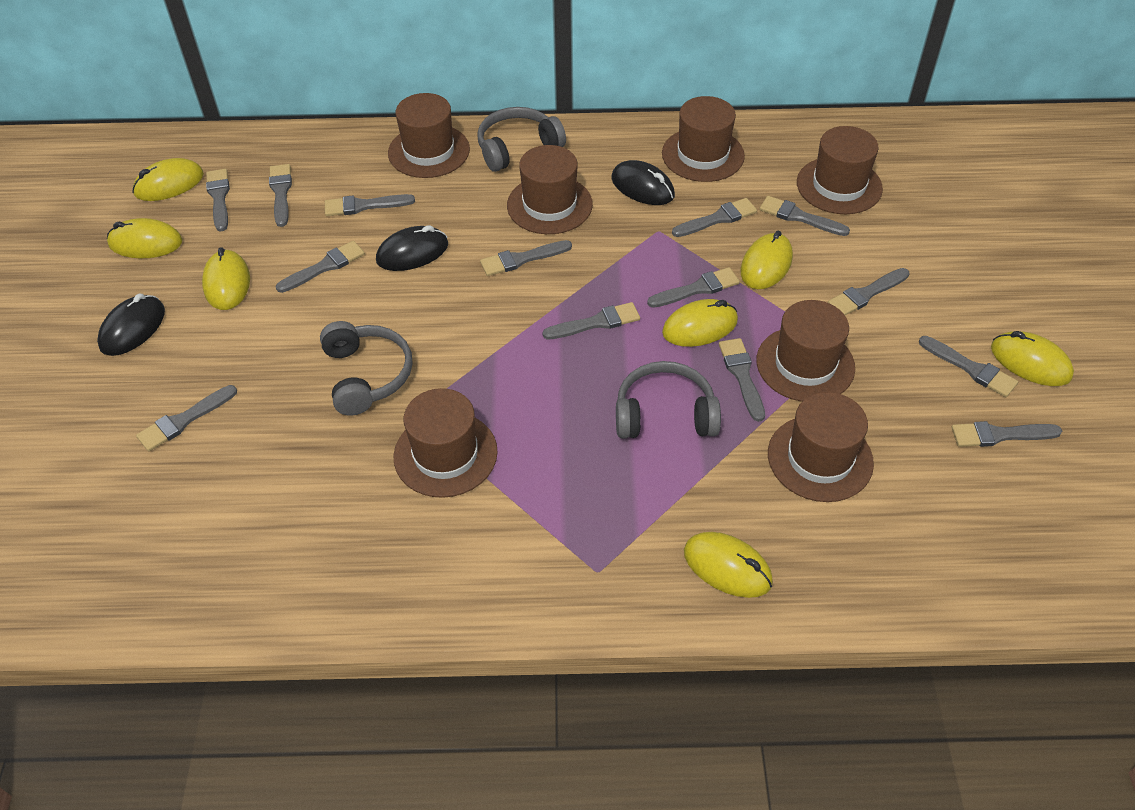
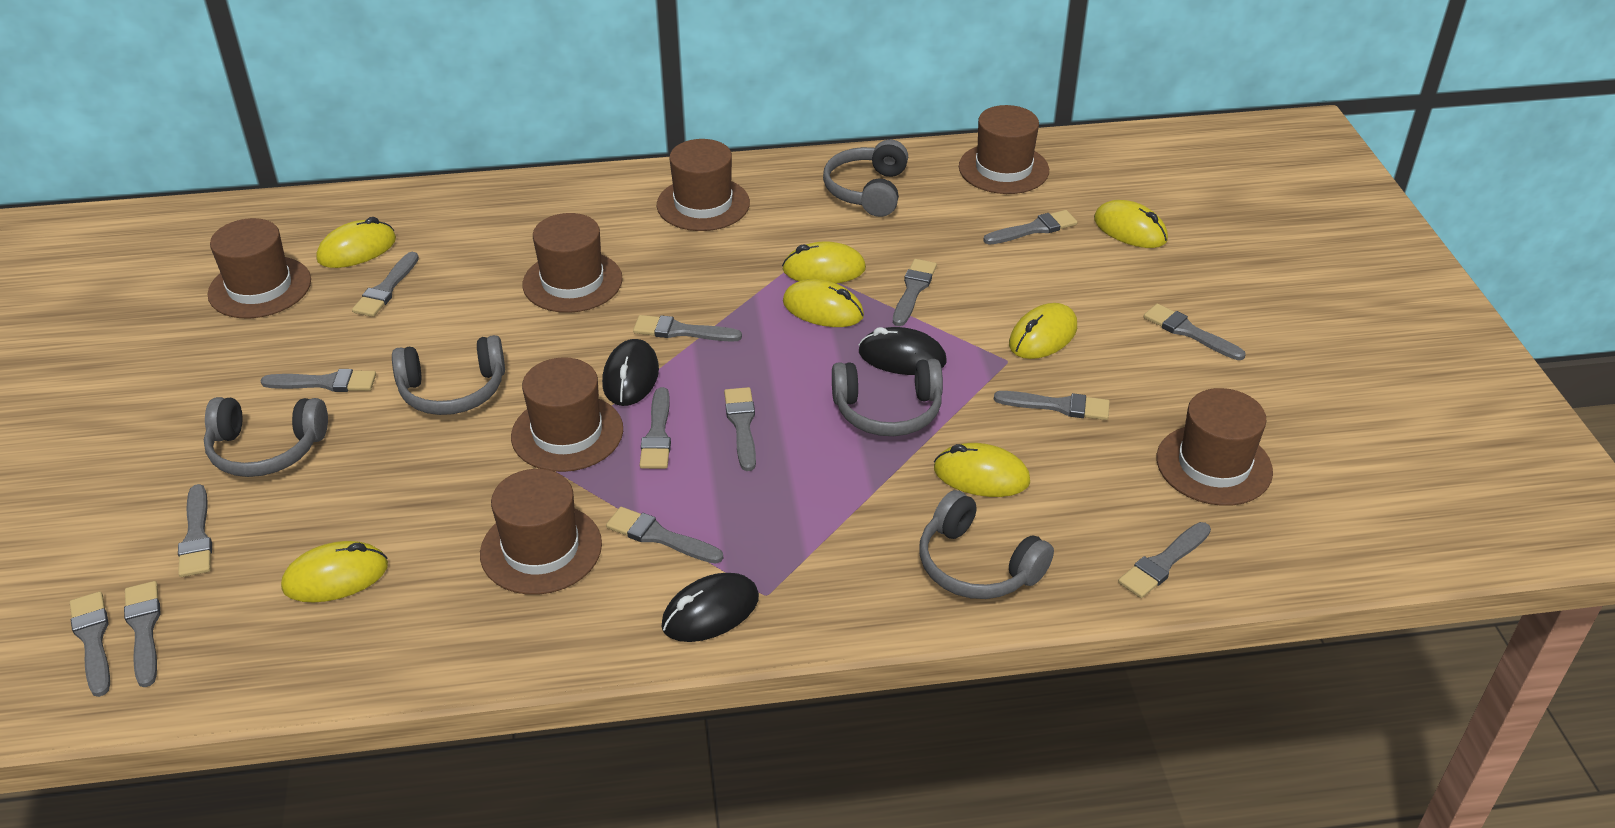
grey headphones: 3 -> 5

